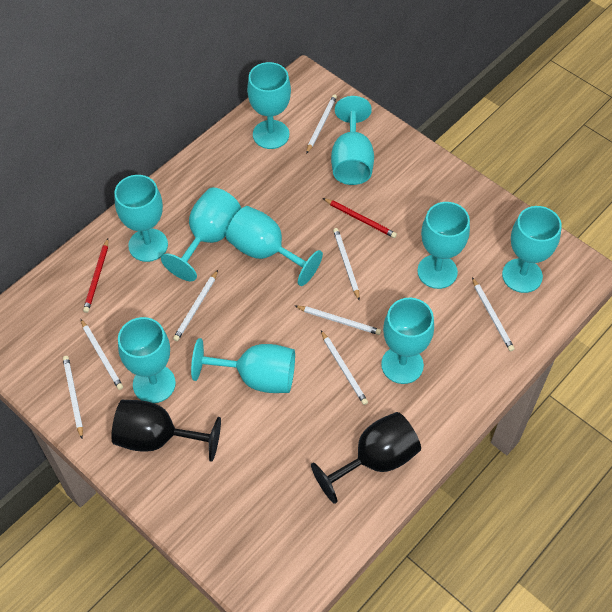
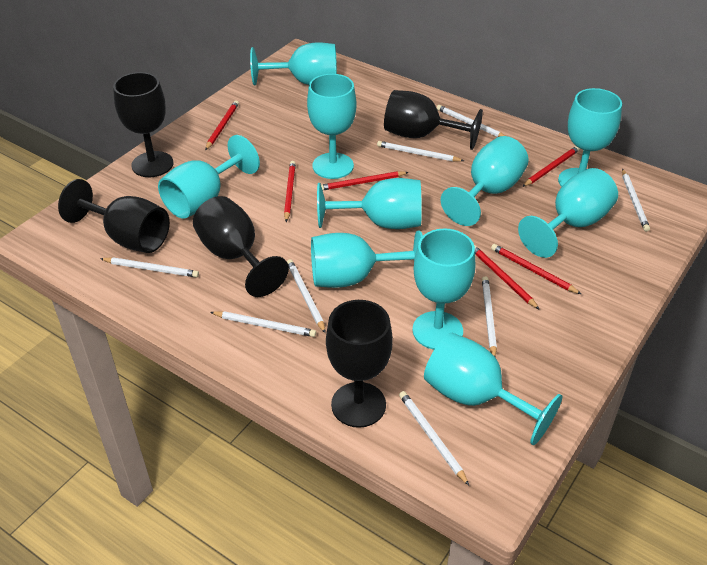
black goblet: 2 -> 5
red pencil: 2 -> 6

